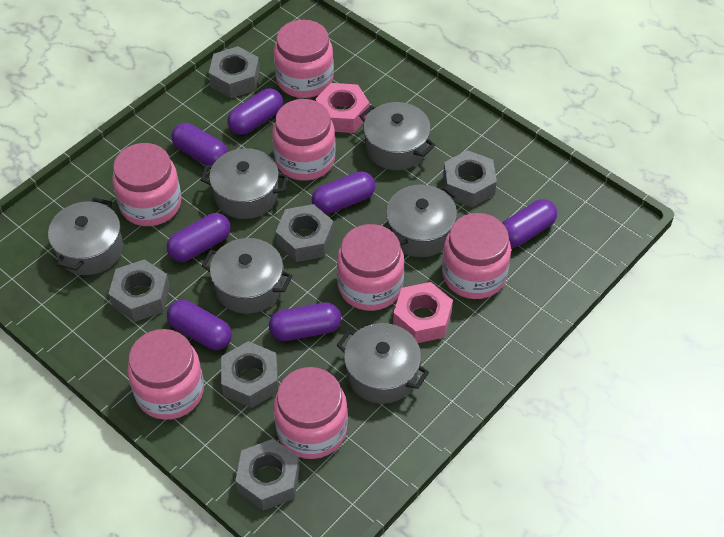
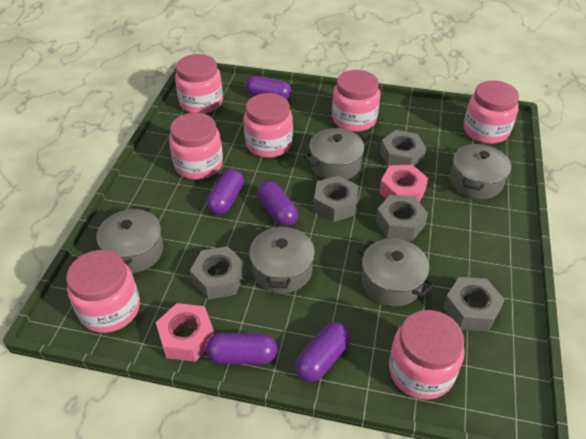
grey nut: 6 -> 5
grey pot: 6 -> 5
purple capsule: 7 -> 5

